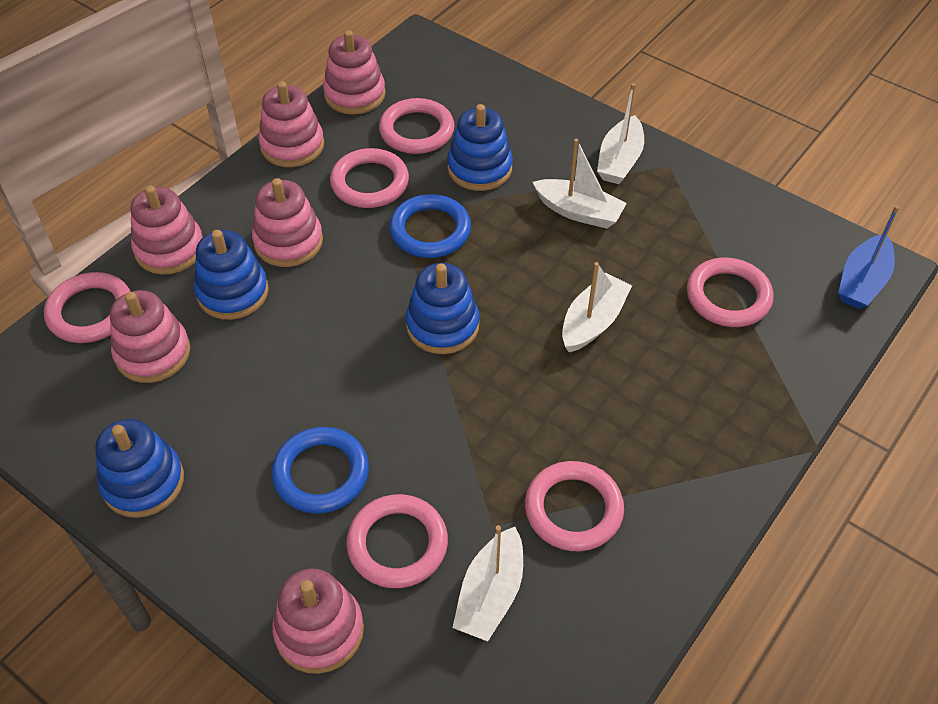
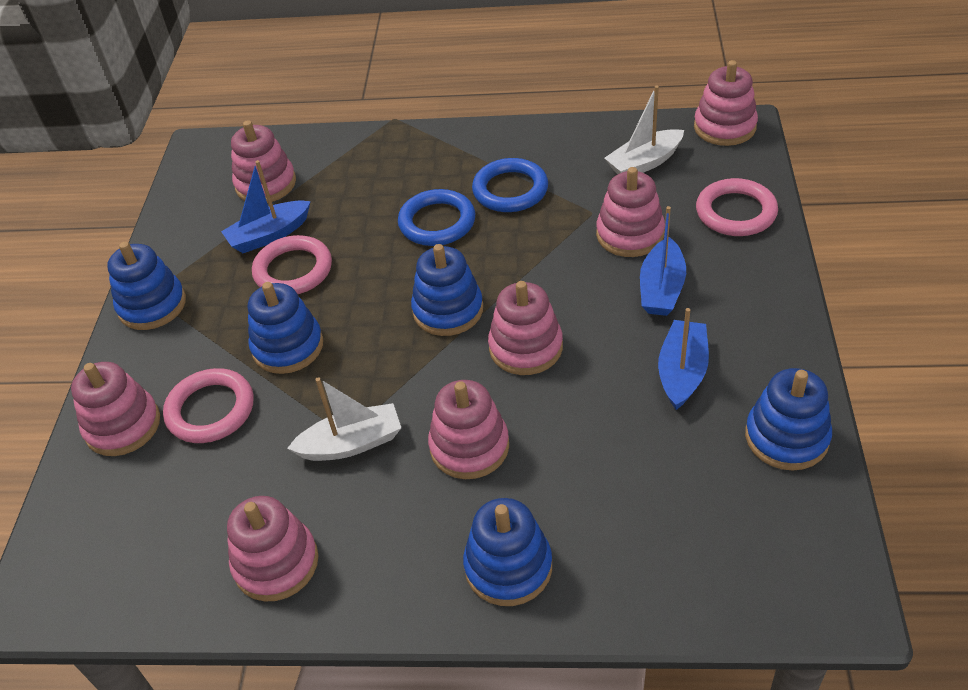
blue boat: 1 -> 3
blue stacking toy: 4 -> 5
pink ring: 6 -> 3
pink stacking toy: 6 -> 7
white boat: 4 -> 2

